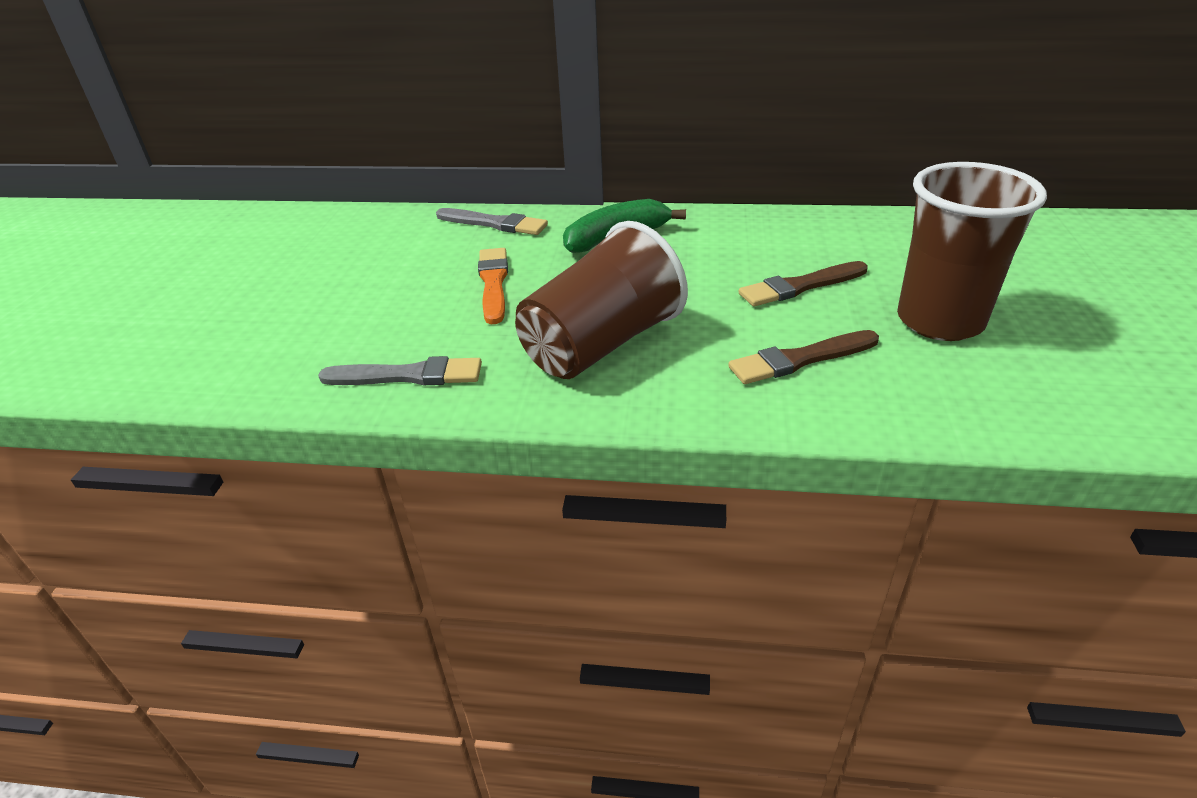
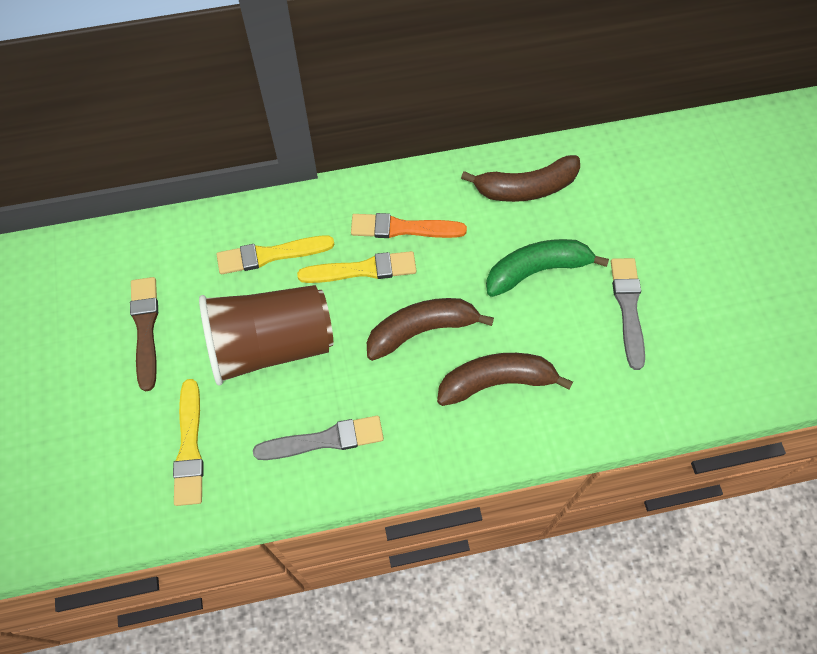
brown banana: 0 -> 3
brown brush: 2 -> 1
brown cup: 2 -> 1
yellow brush: 0 -> 3

